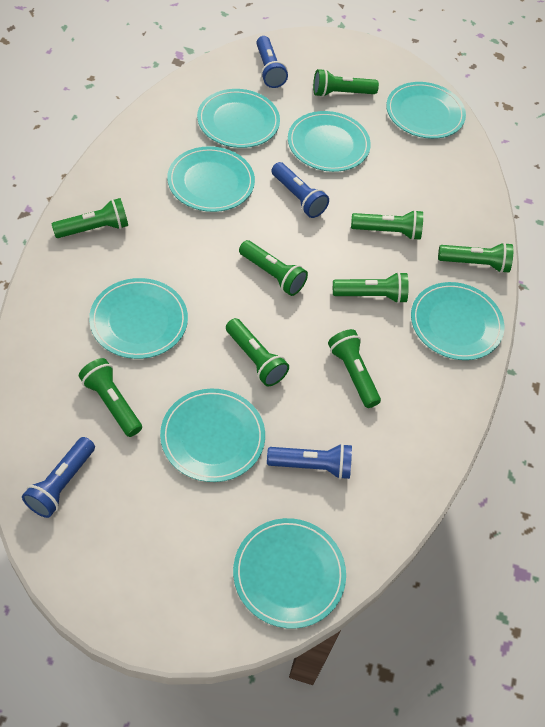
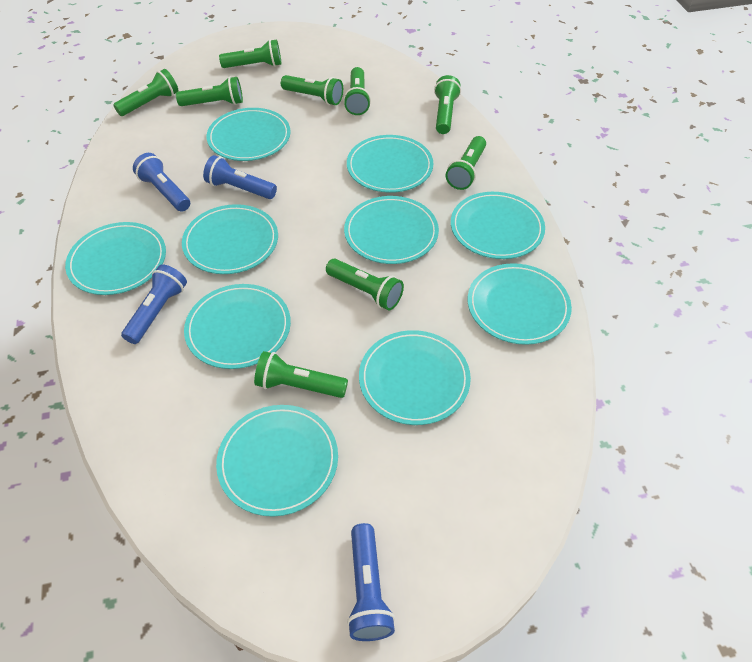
turquoise plate: 8 -> 10

